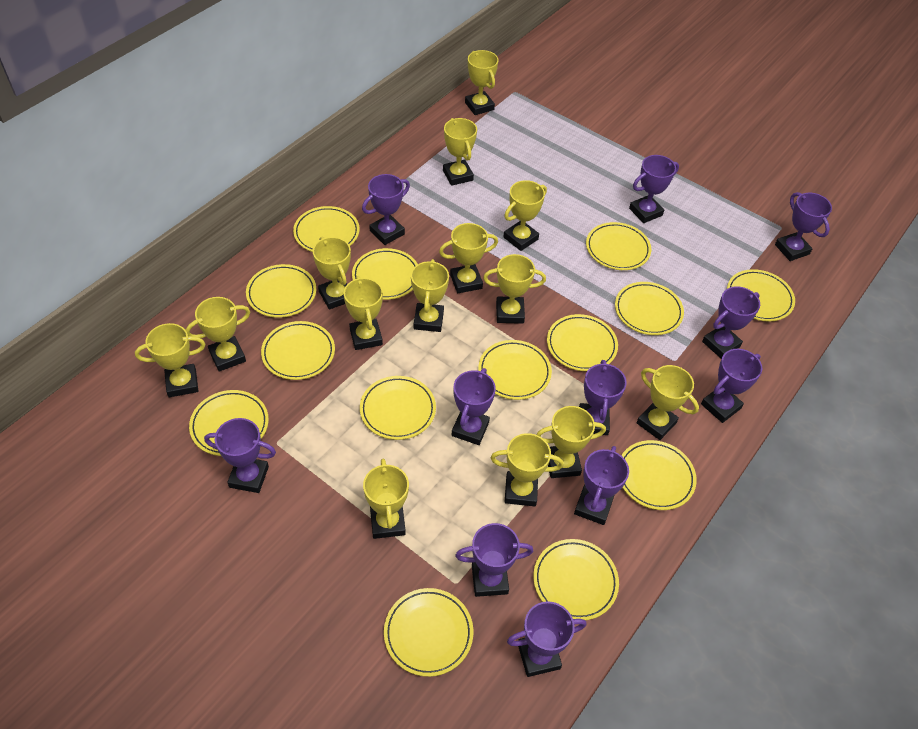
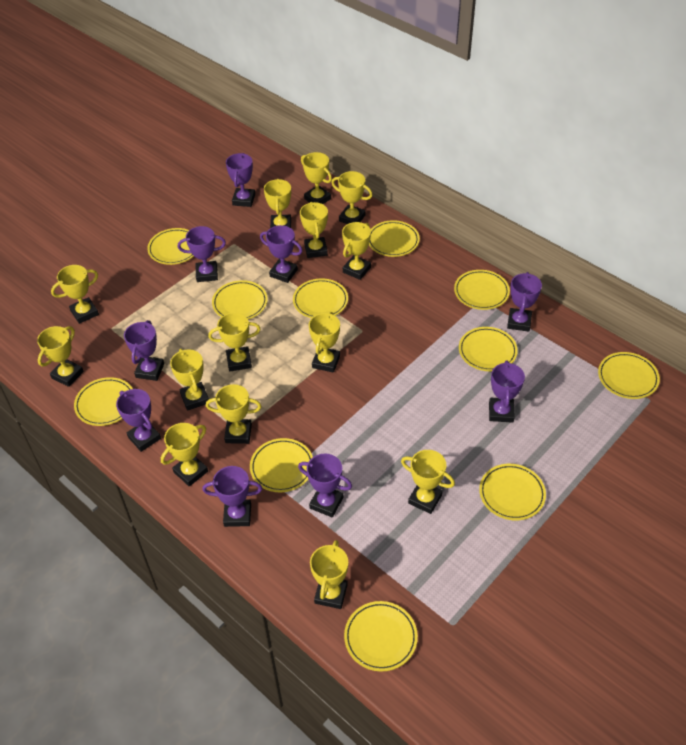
purple trophy: 11 -> 9
yellow plate: 14 -> 11

